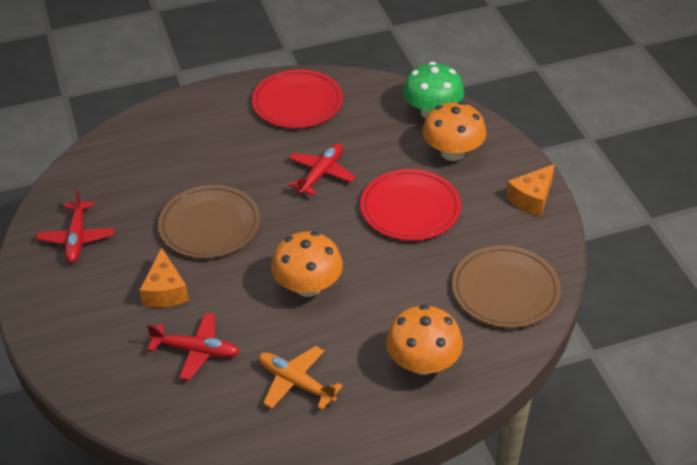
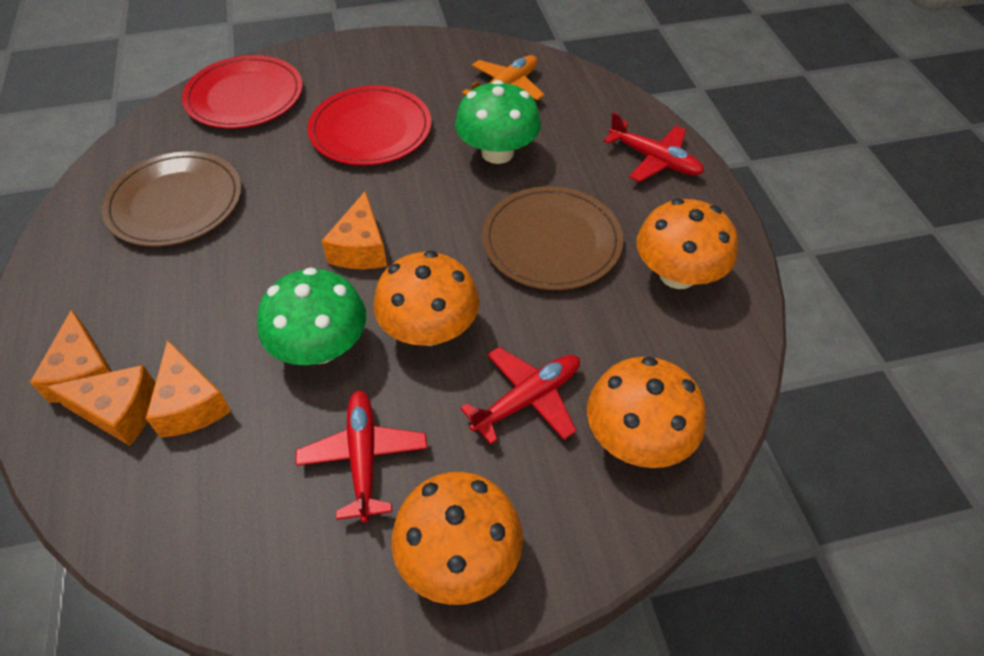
green mushroom: 1 -> 2
orange cheese: 2 -> 4
orange mushroom: 3 -> 4

